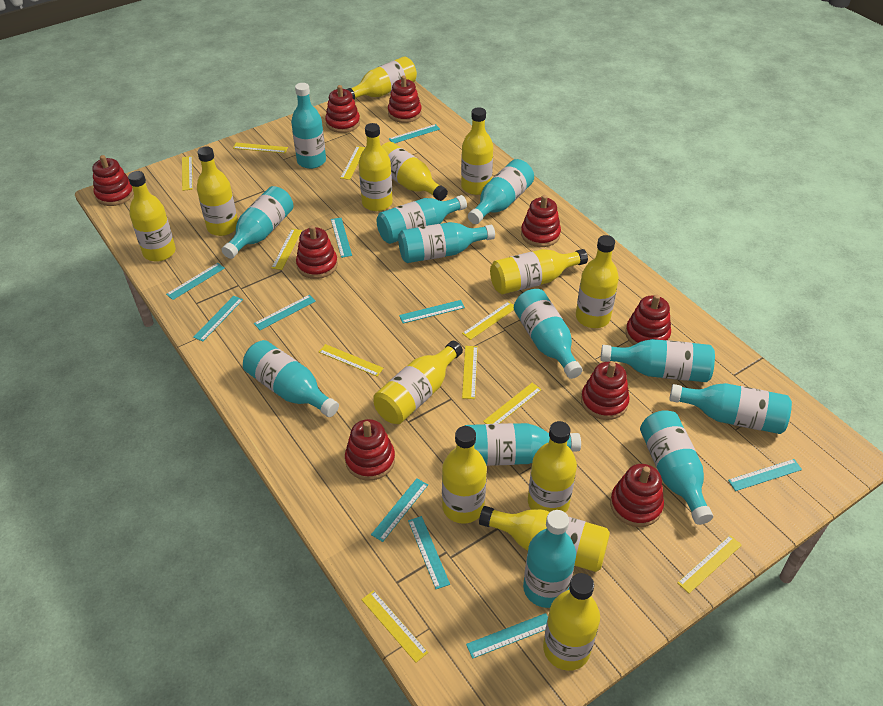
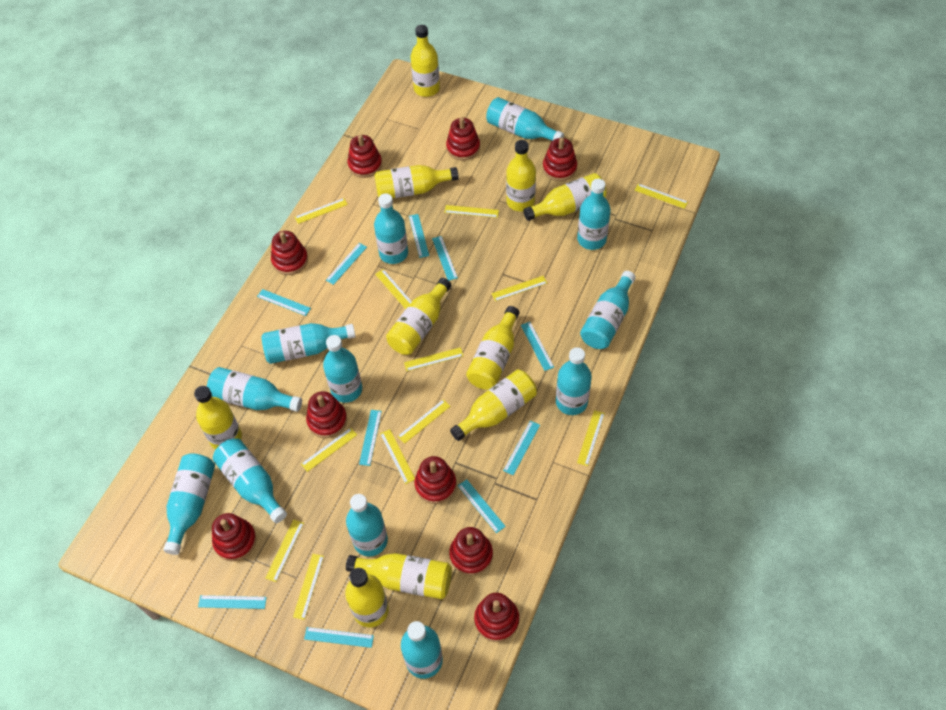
yellow bottle: 13 -> 10
yellow ruler: 10 -> 12

